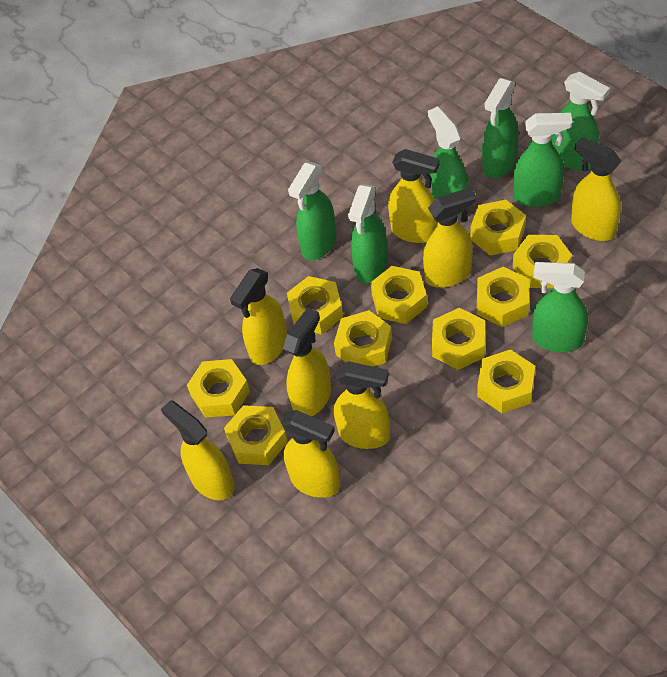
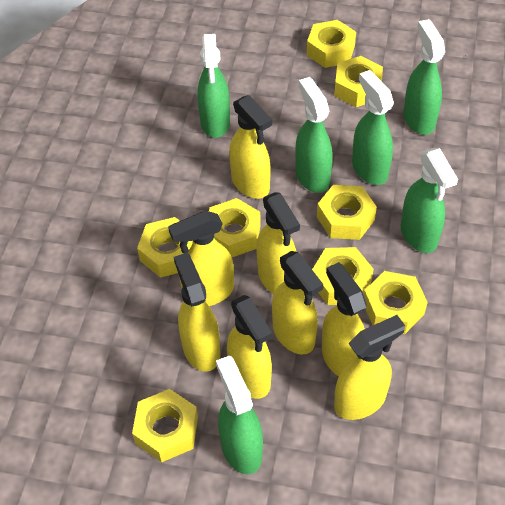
green spray bottle: 7 -> 6
yellow nut: 10 -> 8

